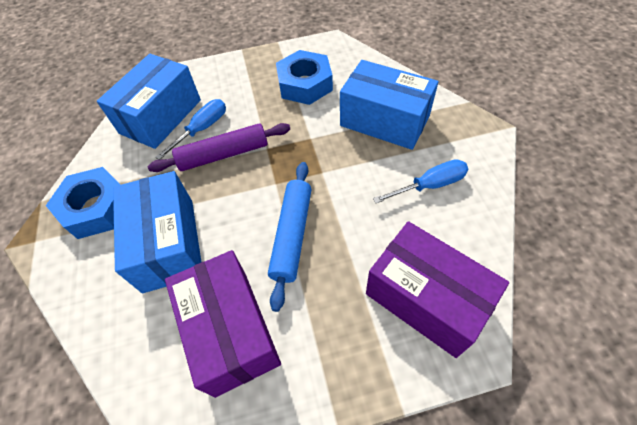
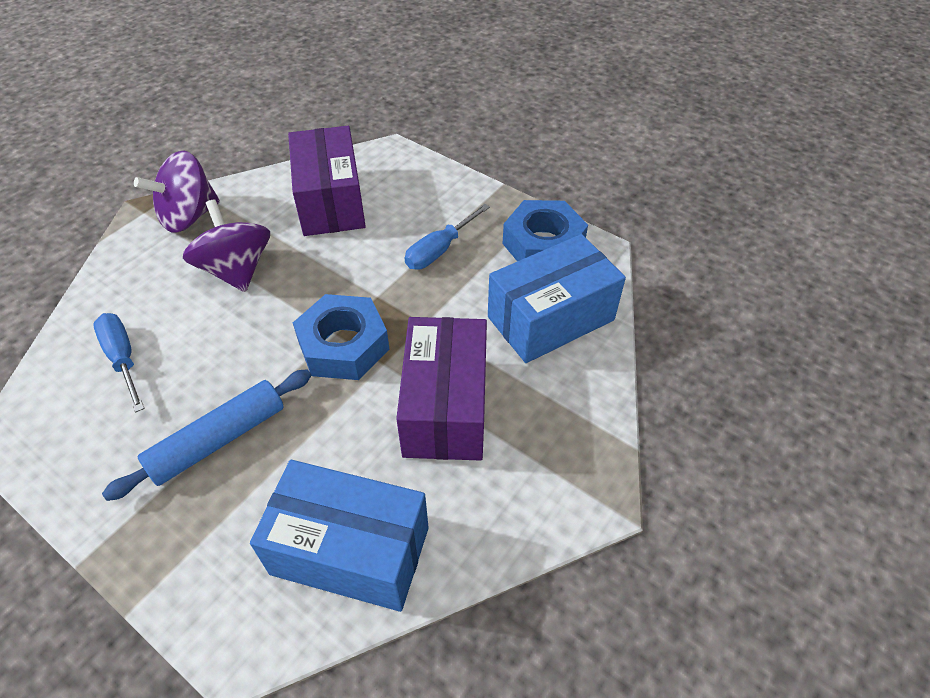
blue box: 3 -> 2
purple rolling pin: 1 -> 0
purple spinning top: 0 -> 2

